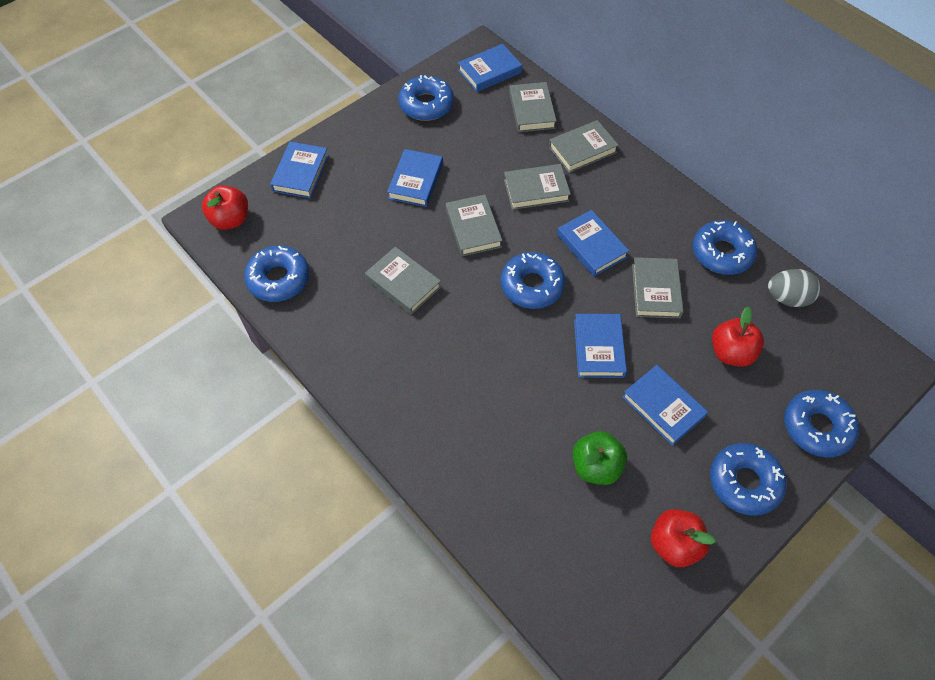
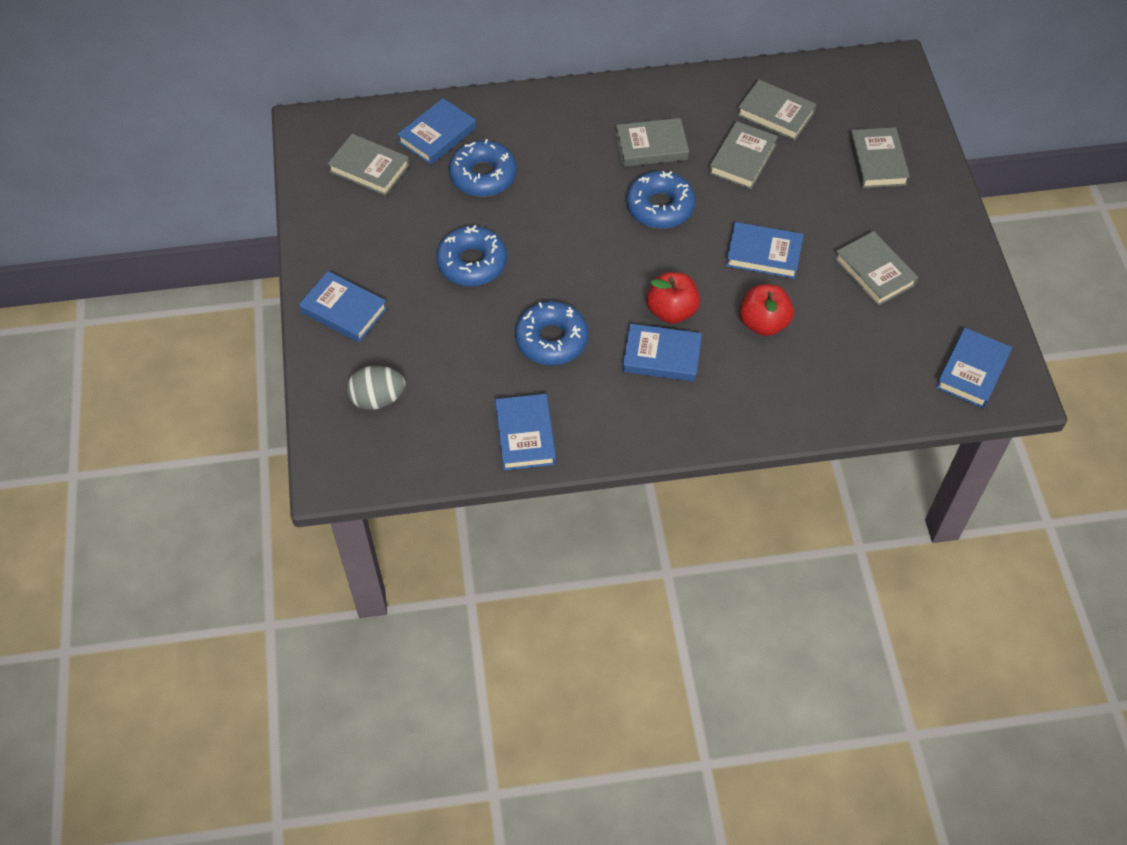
blue donut: 6 -> 4
green apple: 1 -> 0
red apple: 3 -> 2

